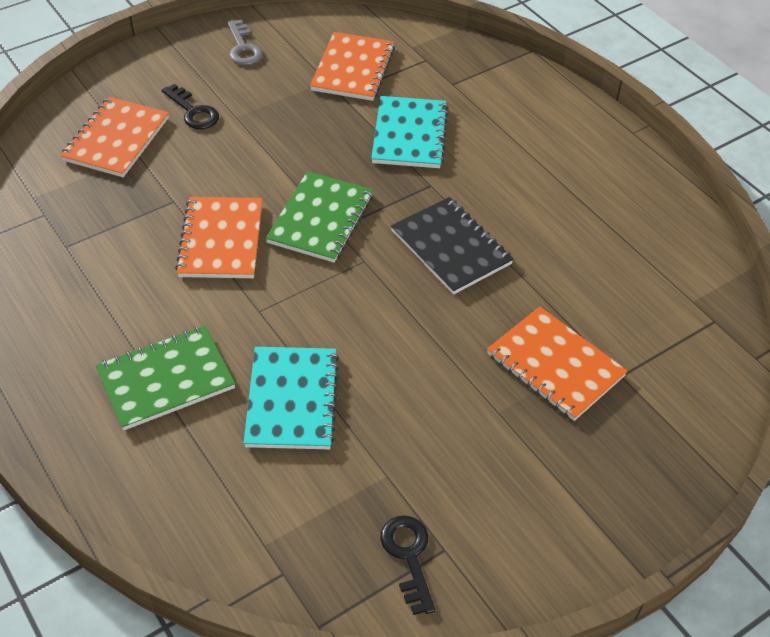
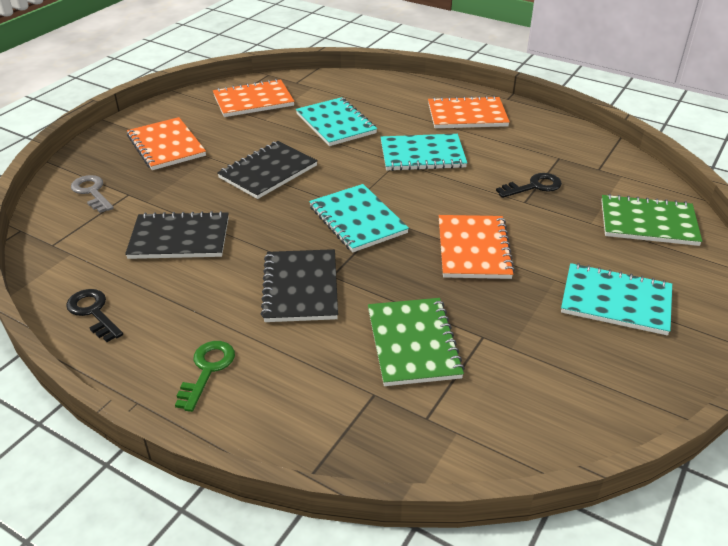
black notebook: 1 -> 3
green key: 0 -> 1
turquoise notebook: 2 -> 4

